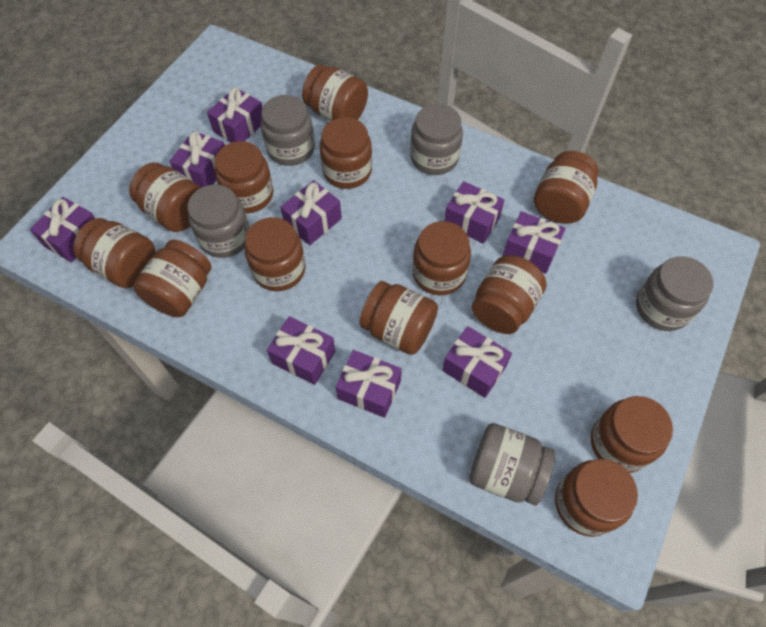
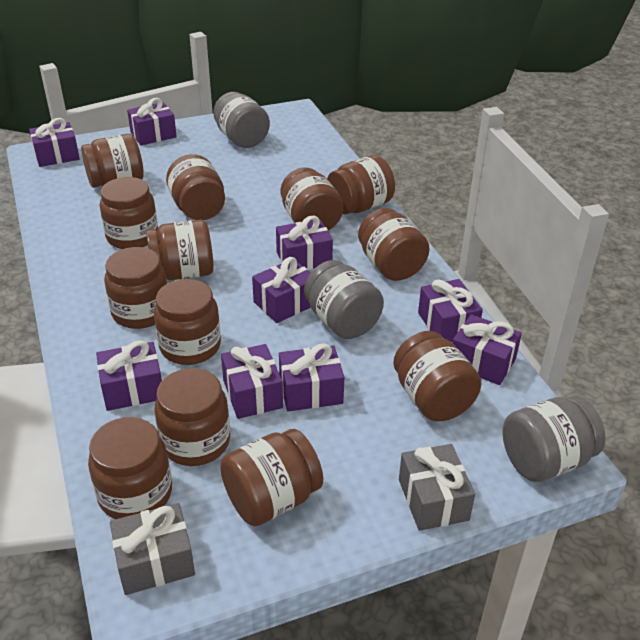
grey gift: 0 -> 2
grey jar: 5 -> 3

